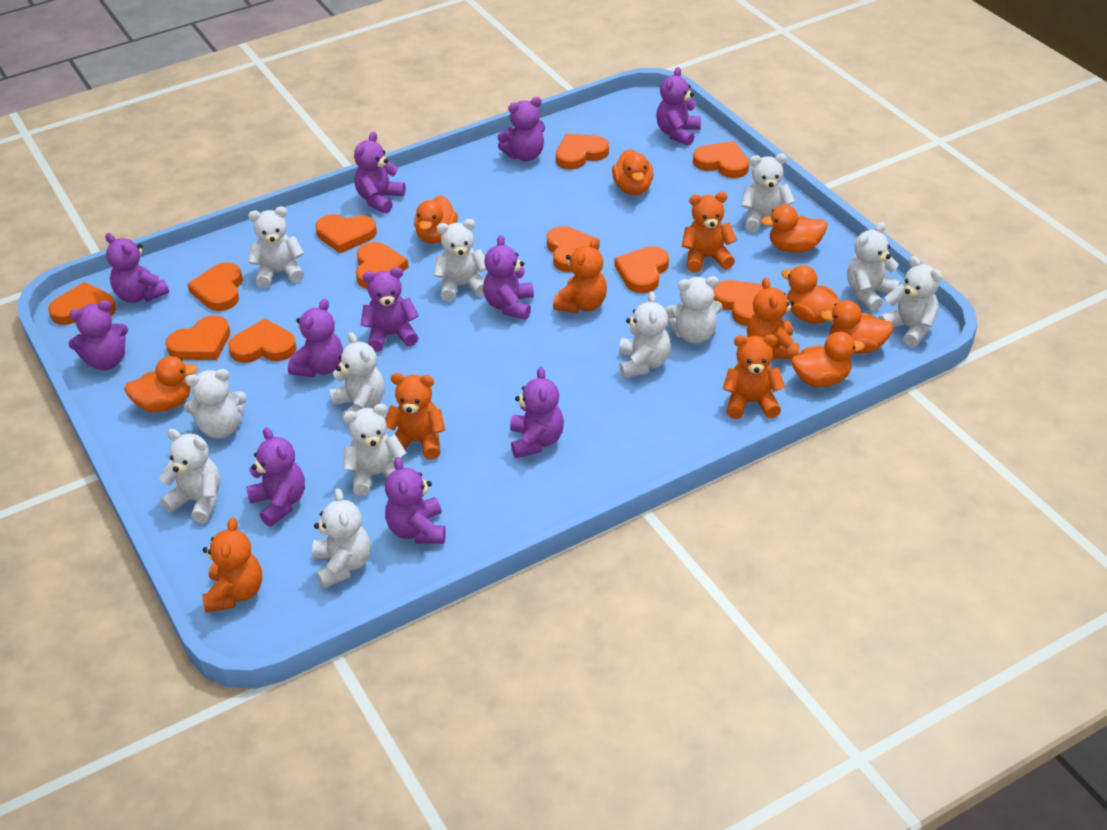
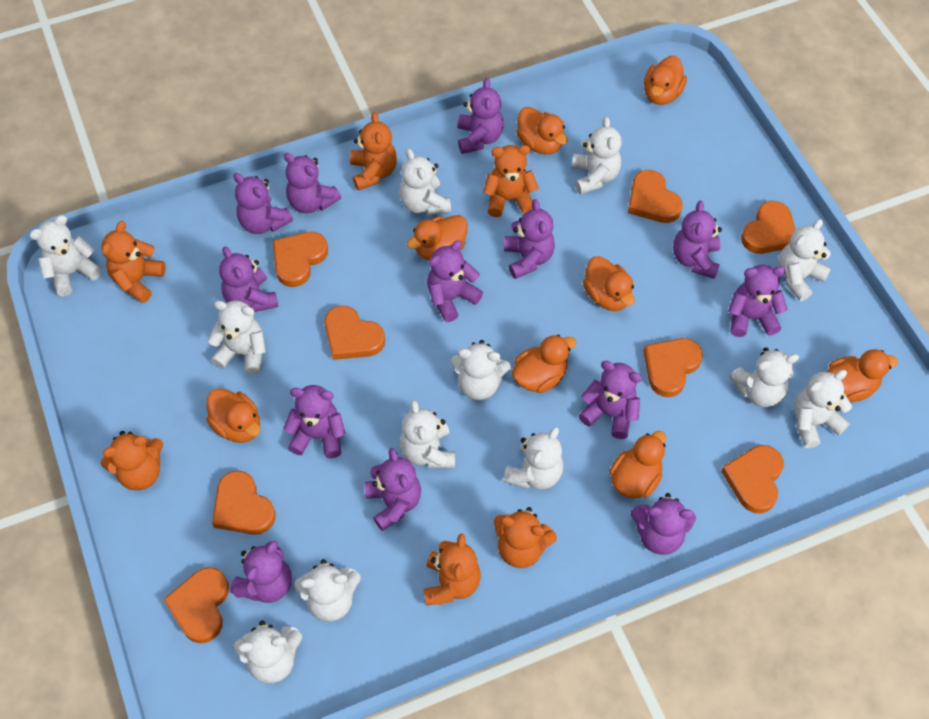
orange duck: 7 -> 8
orange heart: 11 -> 8
purple teddy bear: 11 -> 13

